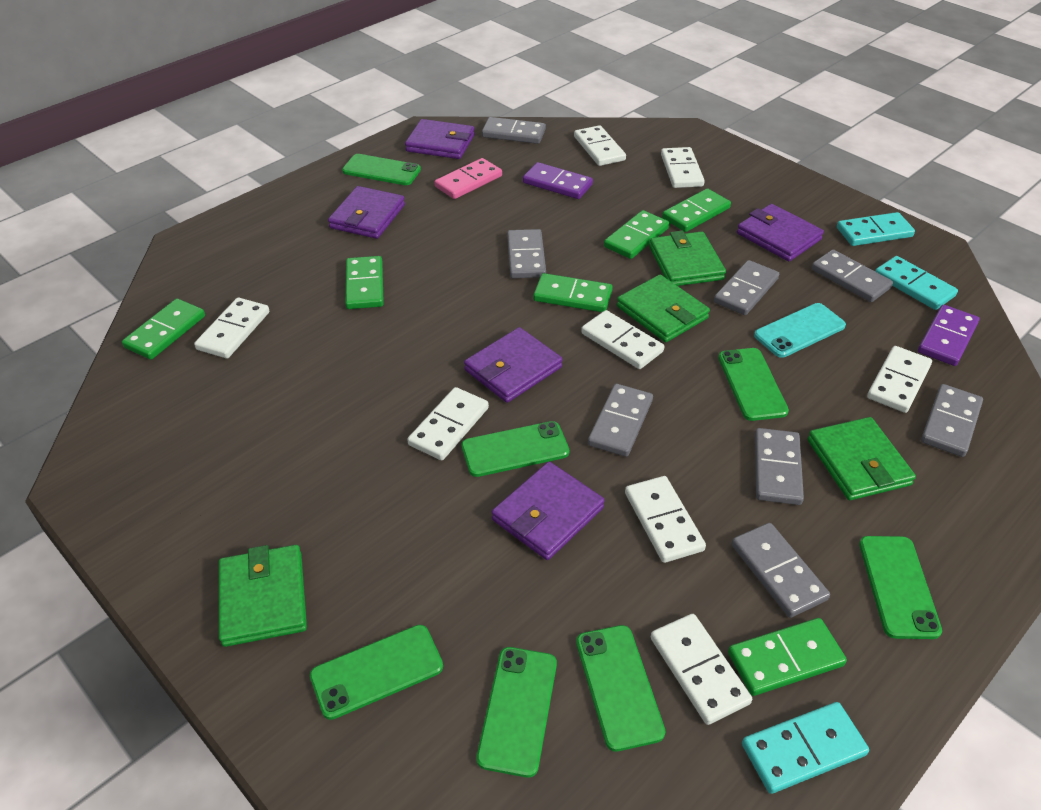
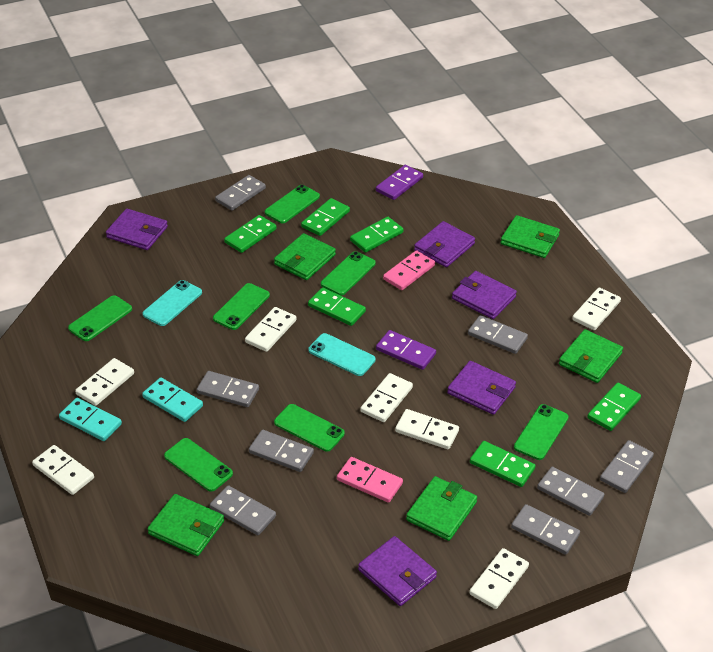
green wallet: 4 -> 5
pink domino: 1 -> 2
turquoise domino: 3 -> 2
turquoise phone: 1 -> 2
white domino: 8 -> 7

